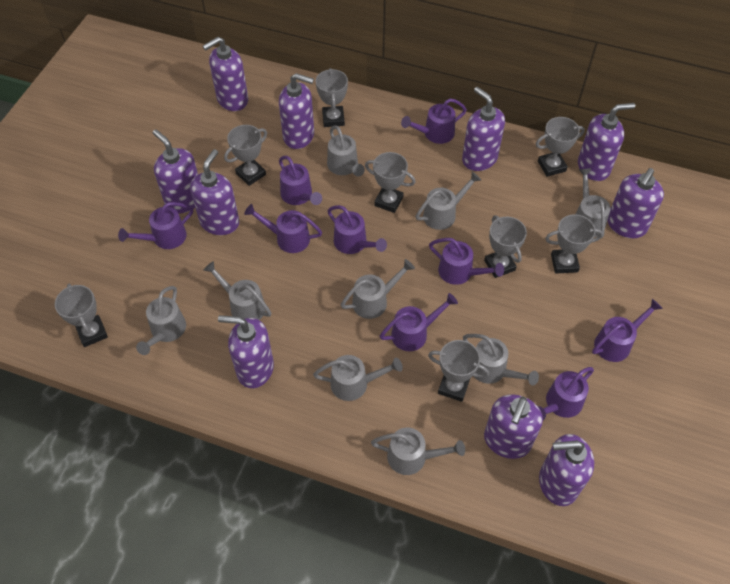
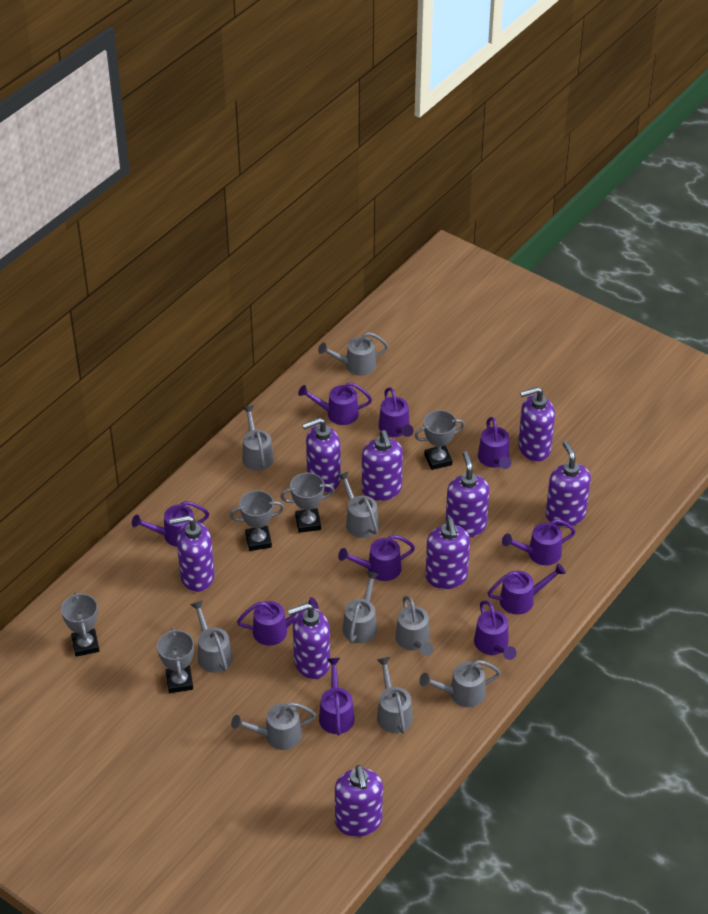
grey trophy: 8 -> 5
purple soap dispenser: 10 -> 9
purple watering can: 9 -> 10

